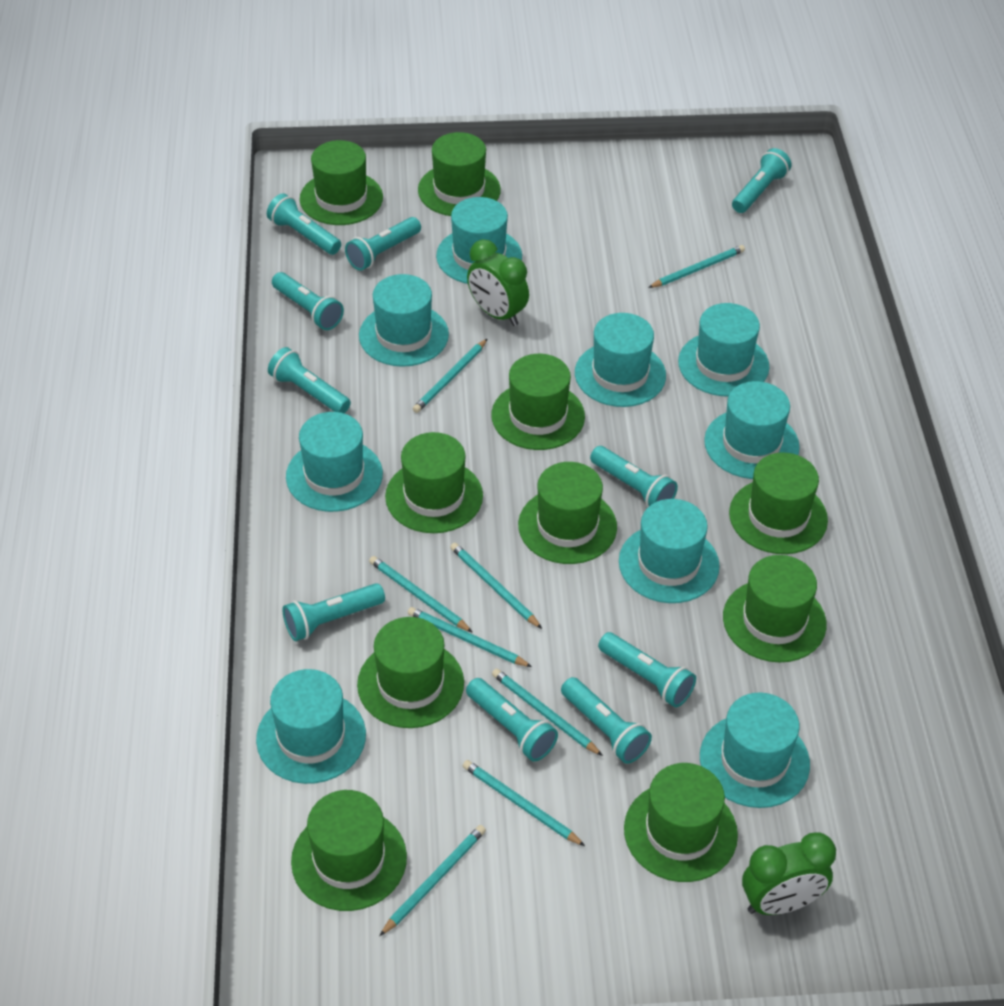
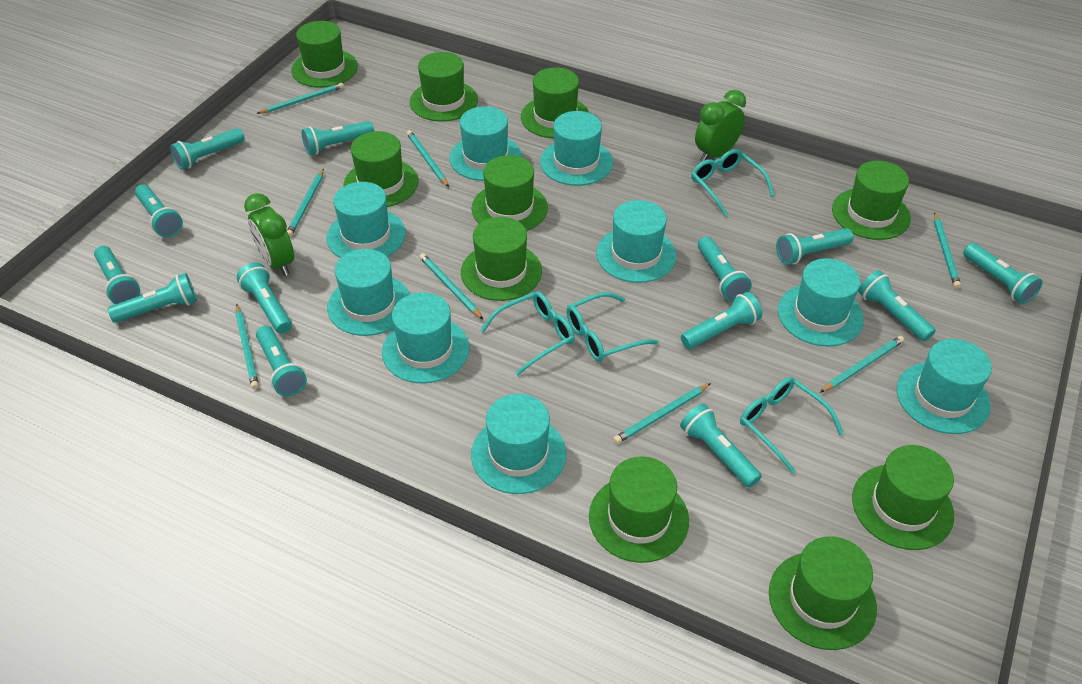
turquoise flashlight: 10 -> 13
turquoise glasses: 0 -> 4

